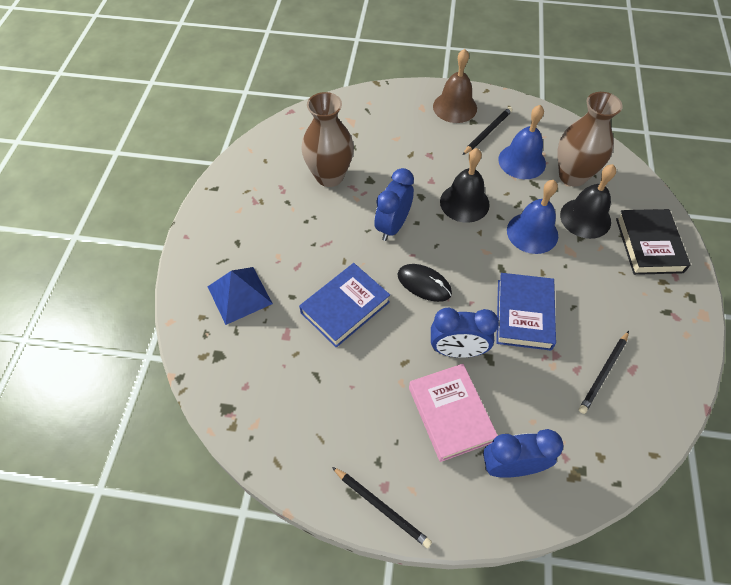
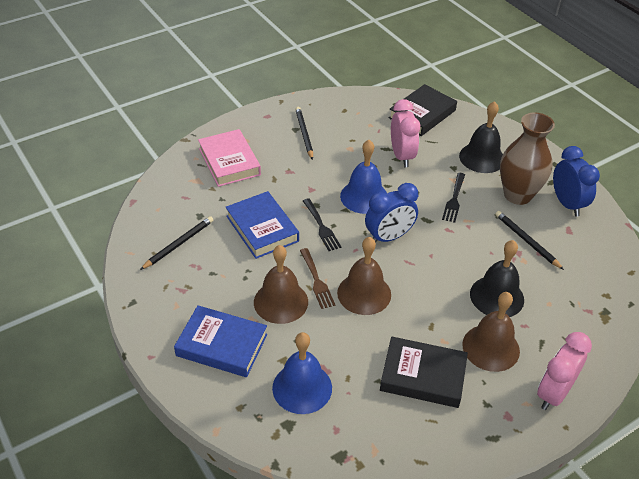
black book: 1 -> 2
black fork: 0 -> 2
black mouse: 1 -> 0
blue clock: 3 -> 2
blue pyramid: 1 -> 0
brown bell: 1 -> 3
brown fork: 0 -> 1
brown vase: 2 -> 1
pink clock: 0 -> 2

